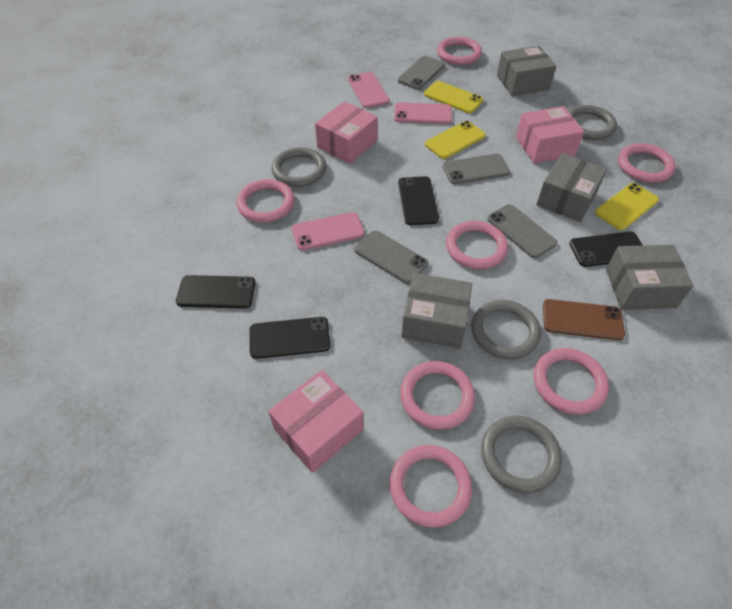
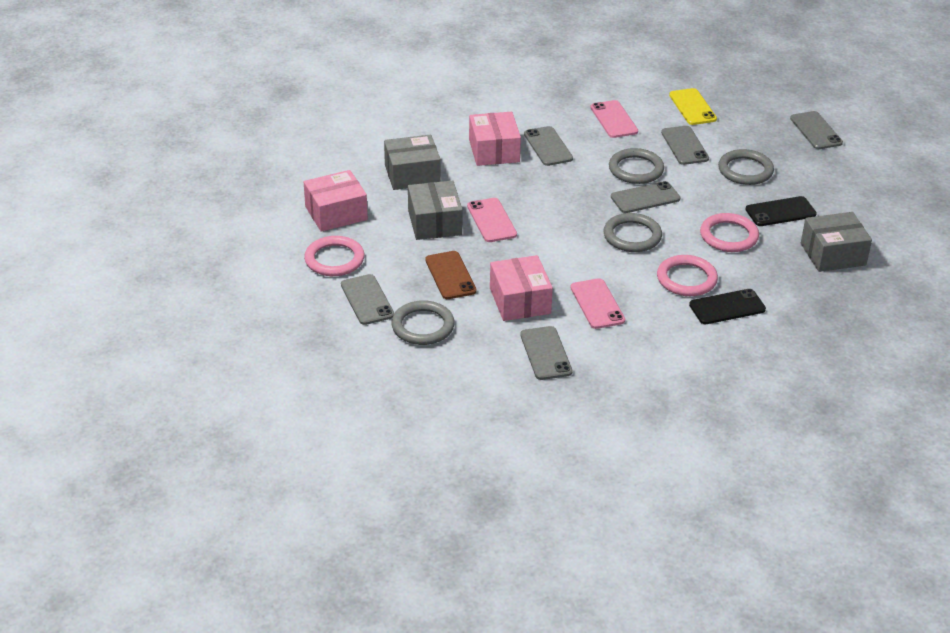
black phone: 4 -> 2
grey box: 4 -> 3
grey phone: 4 -> 6
pink ring: 7 -> 3
yellow phone: 3 -> 1

